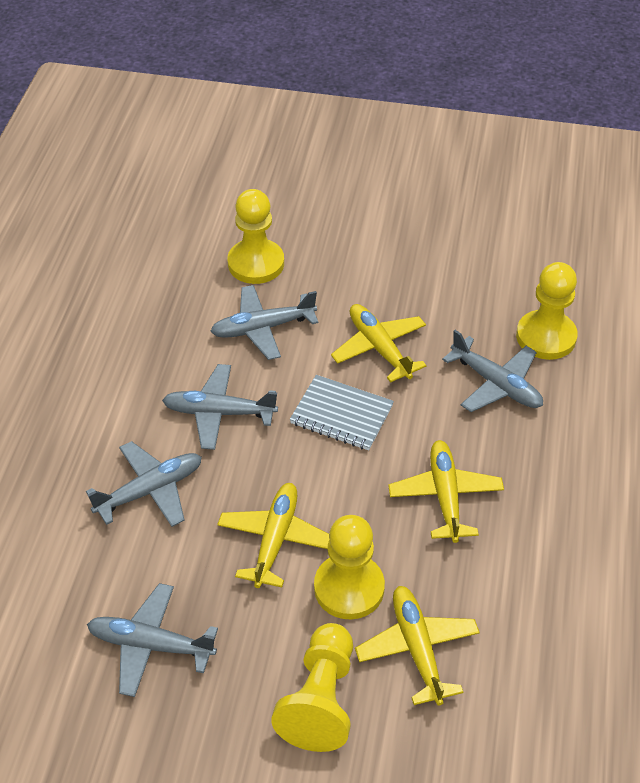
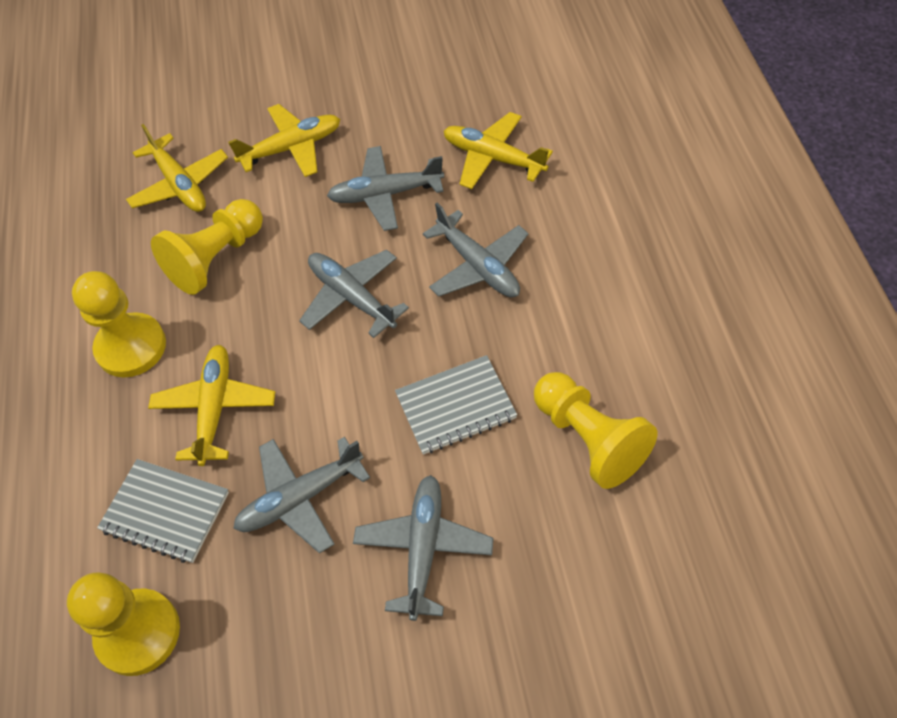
grey notebook: 1 -> 2

